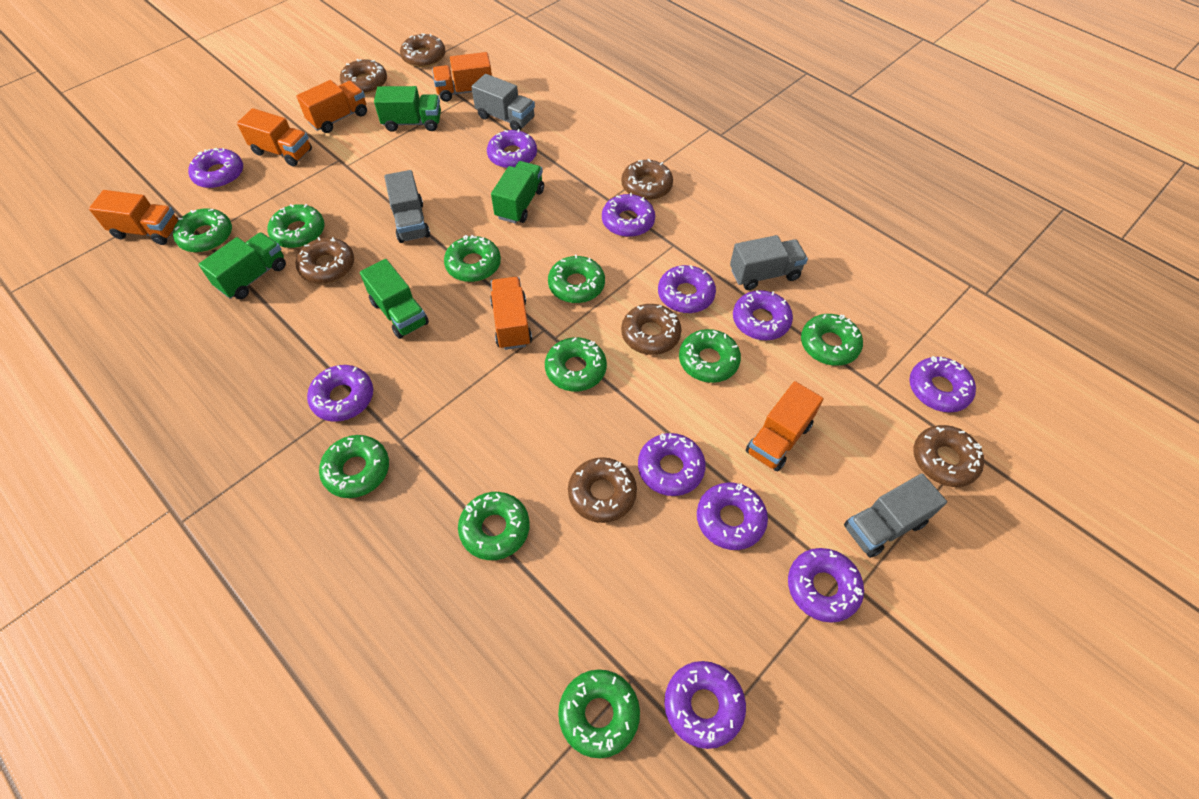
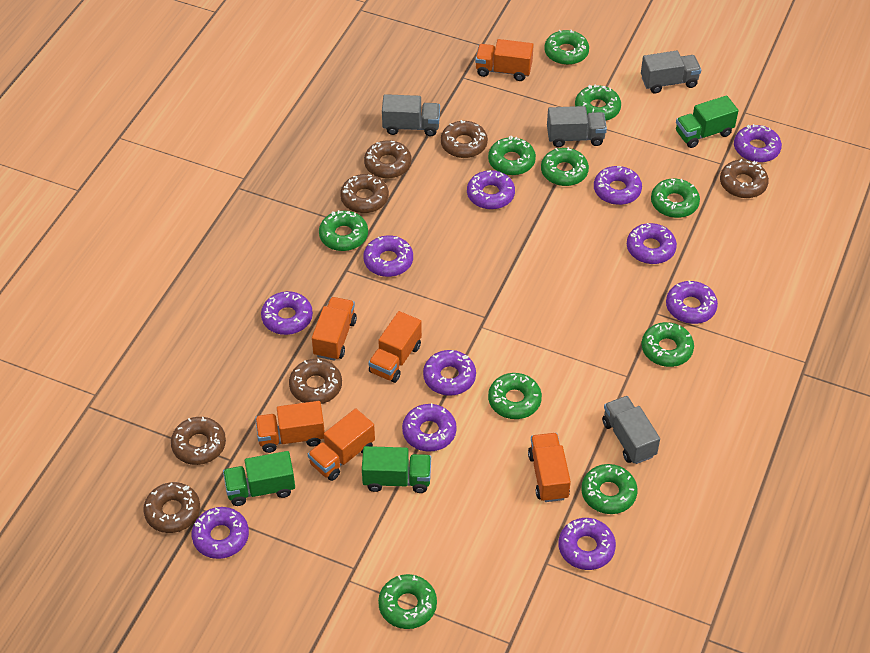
green truck: 4 -> 3

